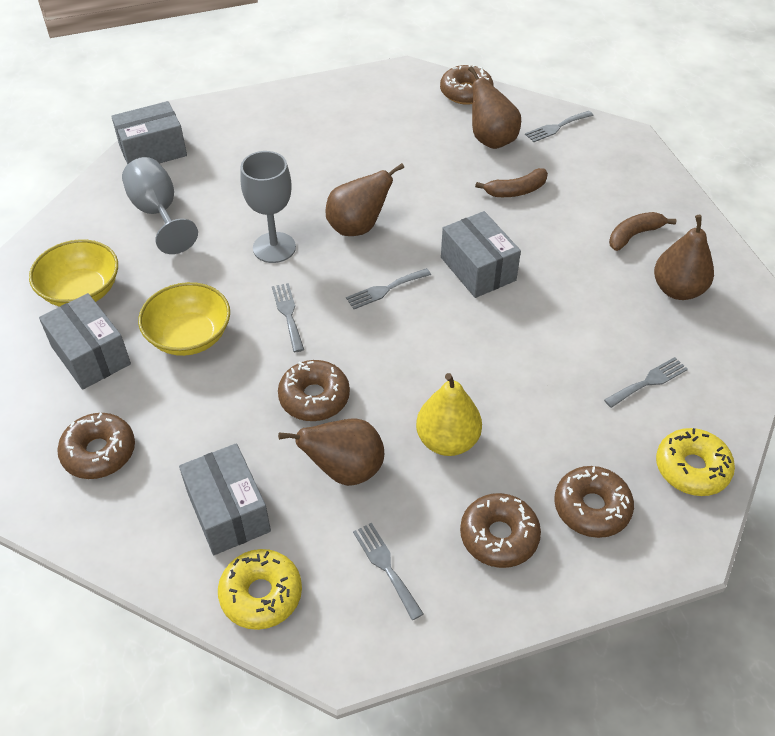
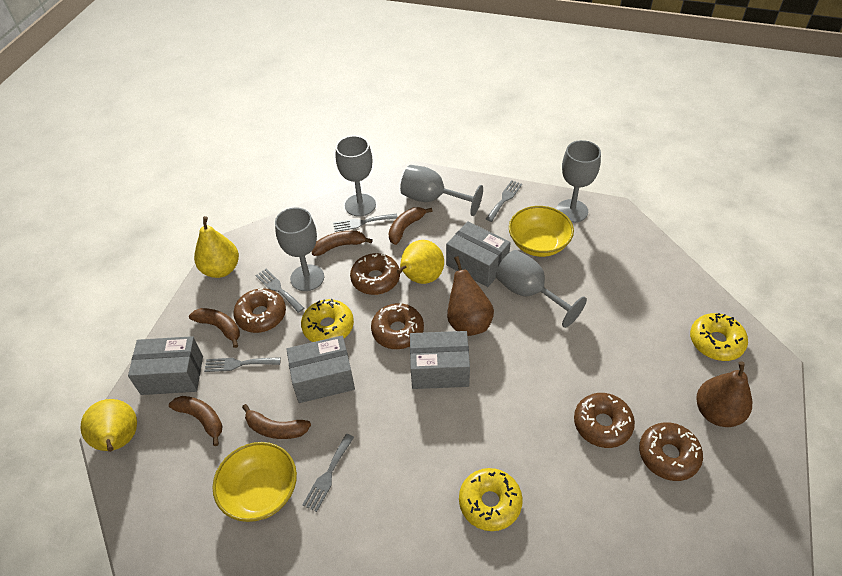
brown banana: 2 -> 5
brown pear: 4 -> 2
grey goblet: 2 -> 5
yellow donut: 2 -> 3
yellow pear: 1 -> 3

